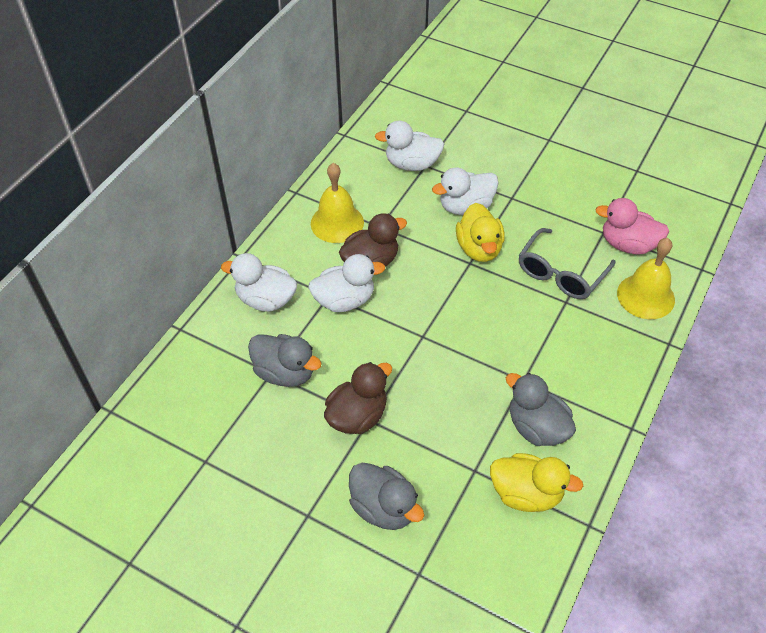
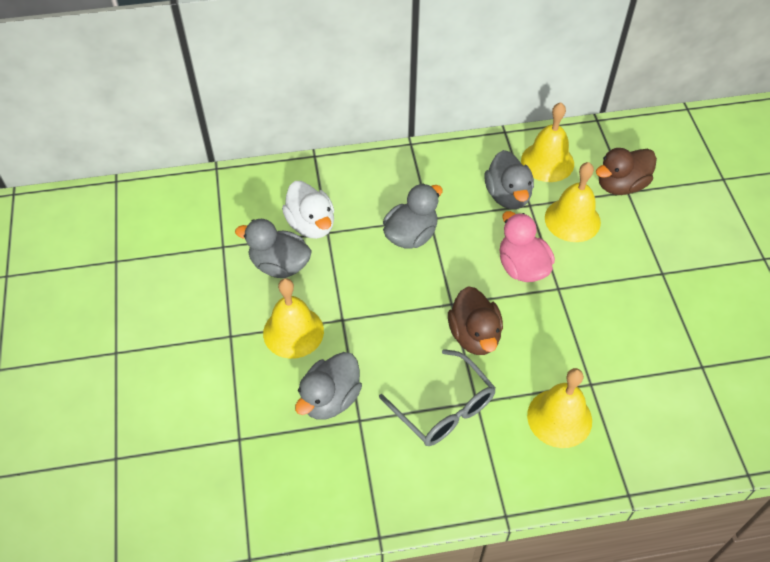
grey duck: 3 -> 4
white duck: 4 -> 1
yellow bell: 2 -> 4
yellow duck: 2 -> 0

